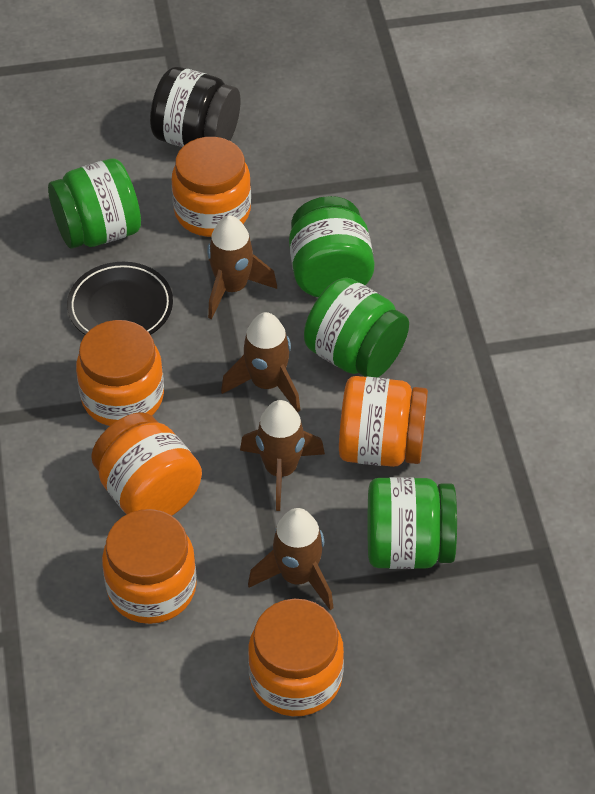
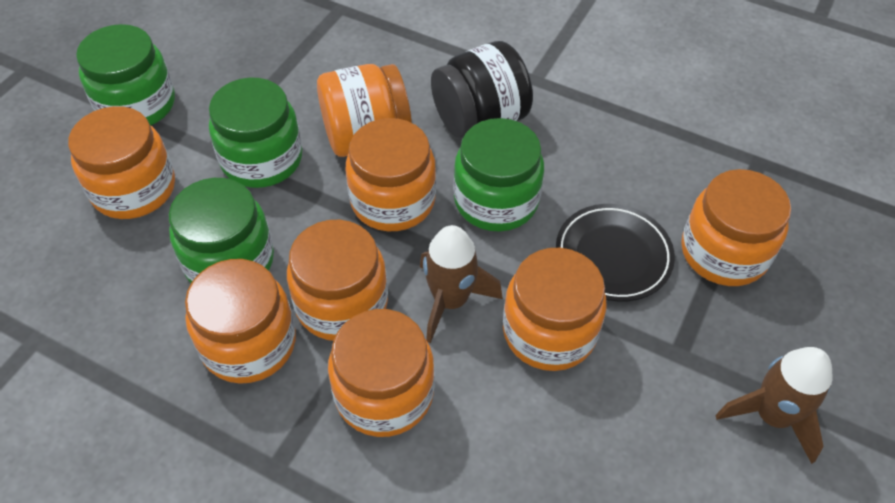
brown rocket: 4 -> 2
orange jar: 6 -> 8

